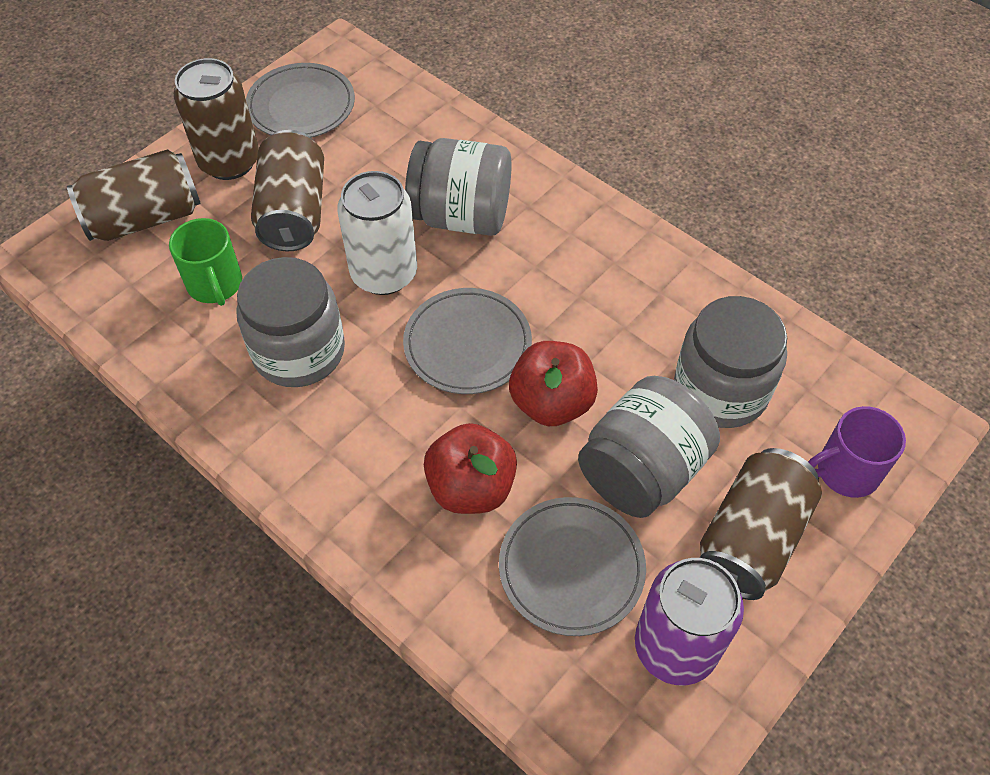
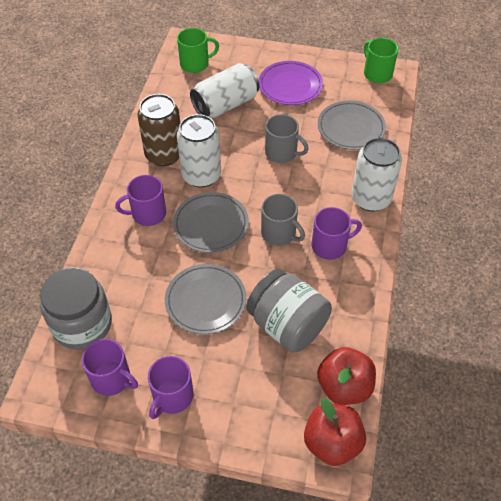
brown can: 4 -> 1
green mug: 1 -> 2
grey jar: 4 -> 2
grey mug: 0 -> 2
purple can: 1 -> 0
purple mug: 1 -> 4
purple plate: 0 -> 1
white can: 1 -> 3

